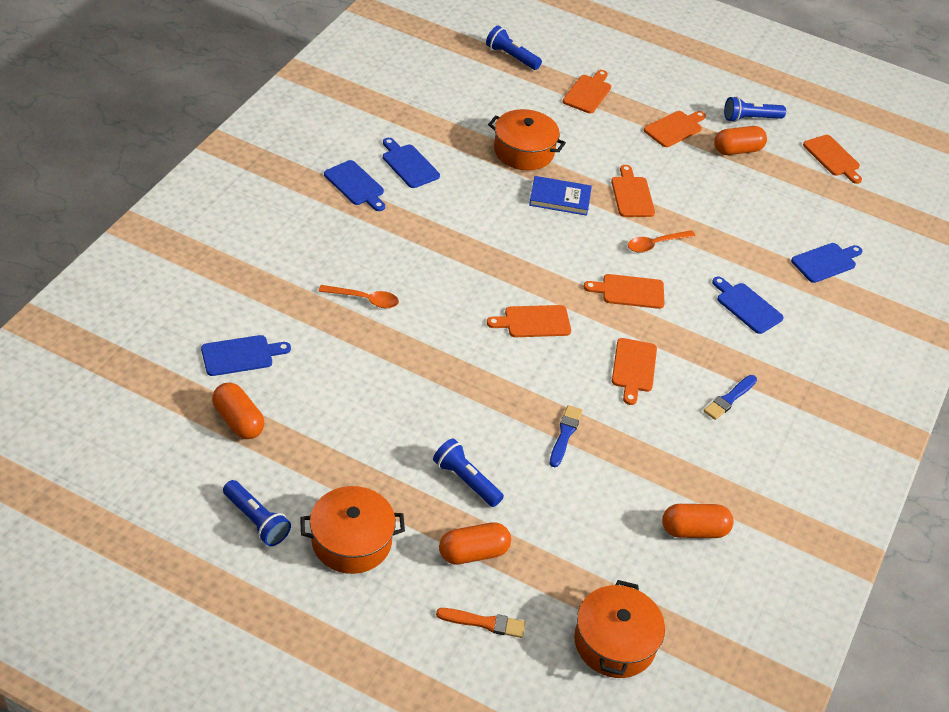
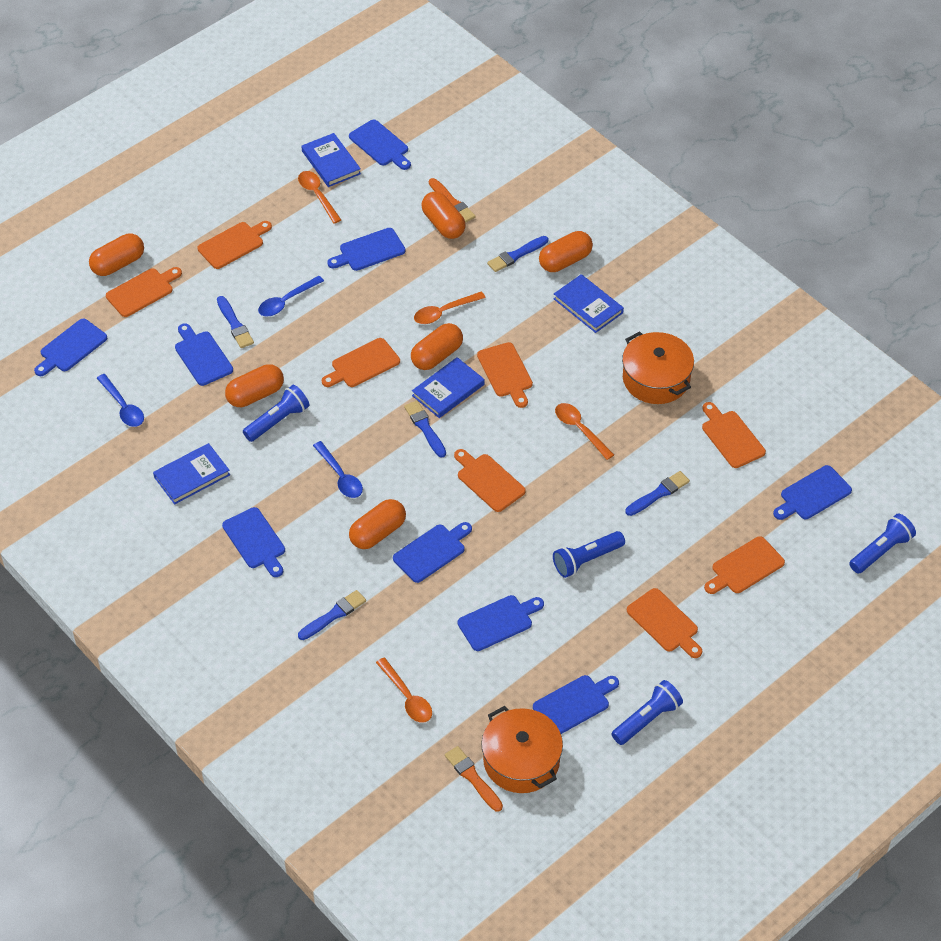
blue book: 1 -> 4
blue brush: 2 -> 5
blue cutting board: 5 -> 9
blue spoon: 0 -> 3
orange brush: 1 -> 2
orange capsule: 4 -> 6
orange cutting board: 7 -> 8
orange pot: 3 -> 2
orange spoon: 2 -> 4

